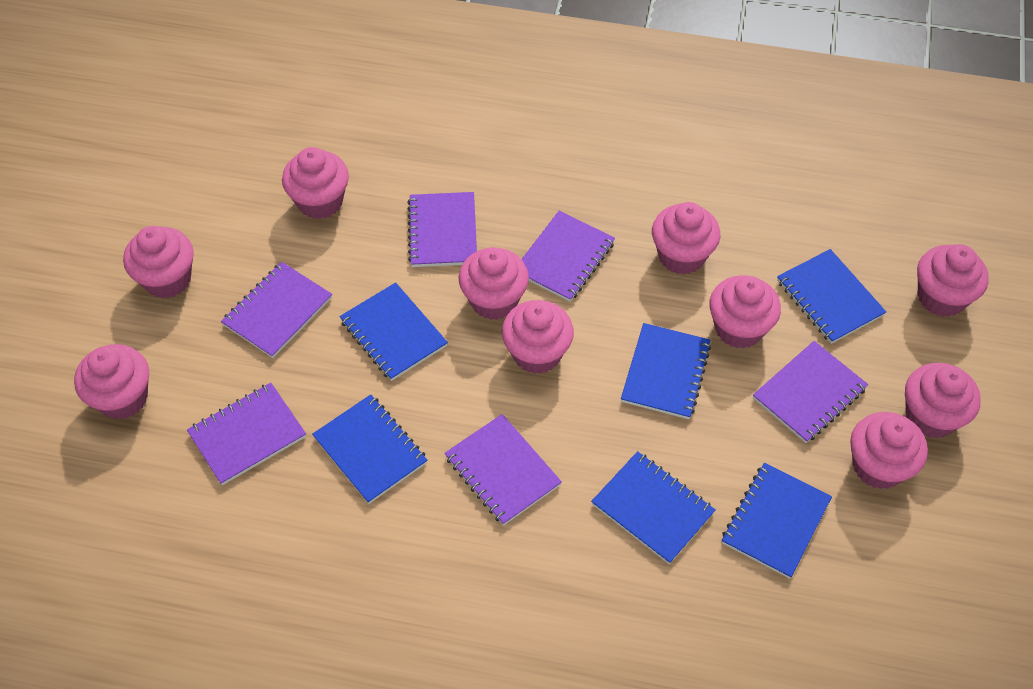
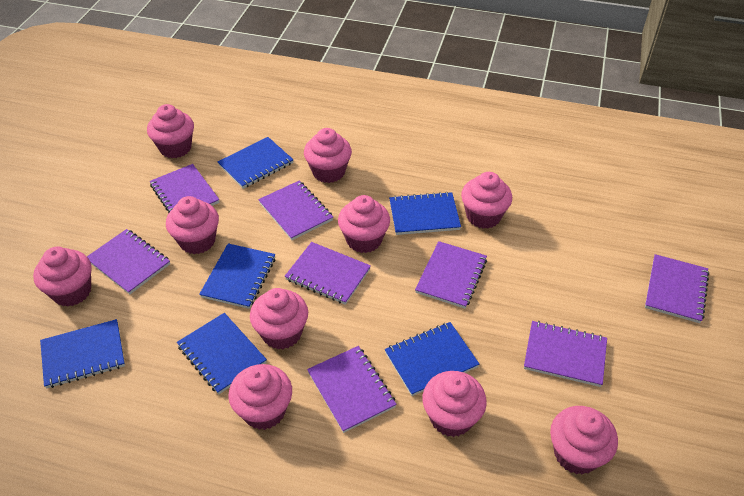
purple notebook: 6 -> 8

